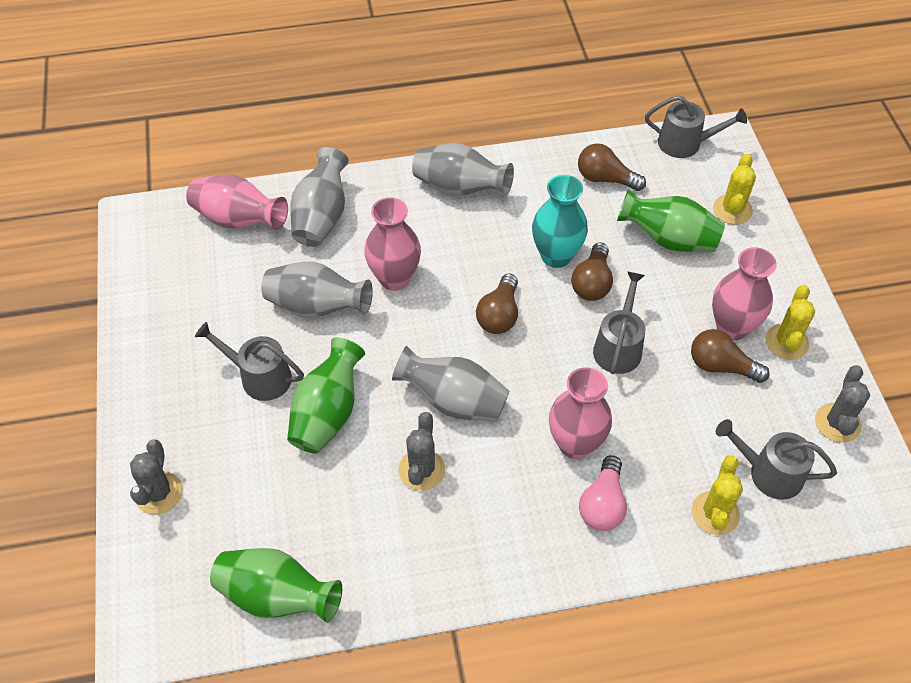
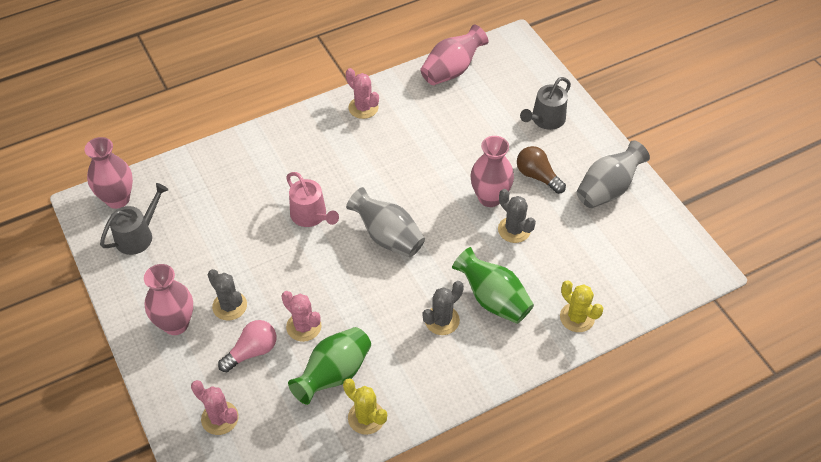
brown light bulb: 4 -> 1
green vase: 3 -> 2
grey vase: 4 -> 2
grey watering can: 4 -> 2
pink cactus: 0 -> 3
pink watering can: 0 -> 1
turquoise vase: 1 -> 0
yellow cactus: 3 -> 2

